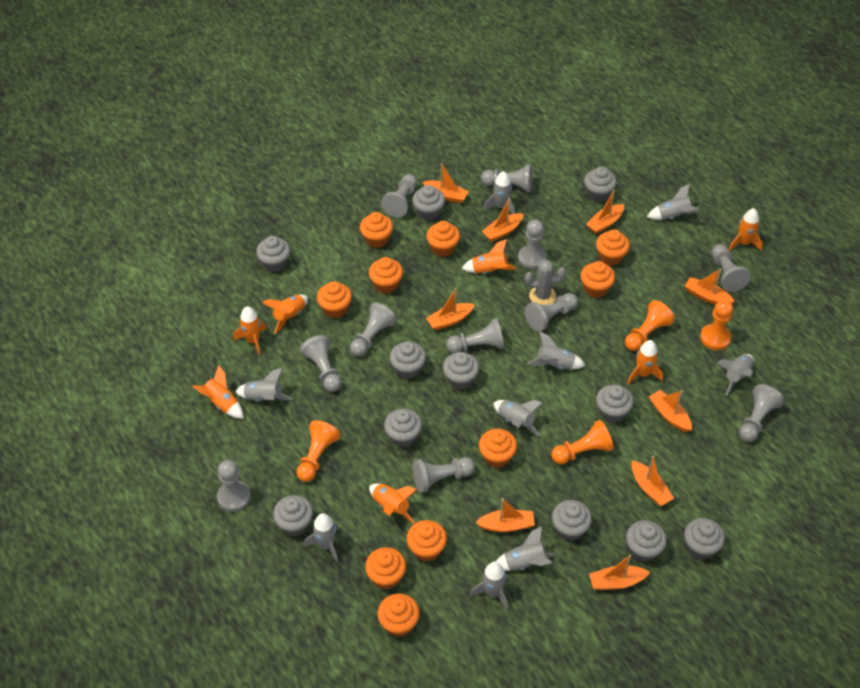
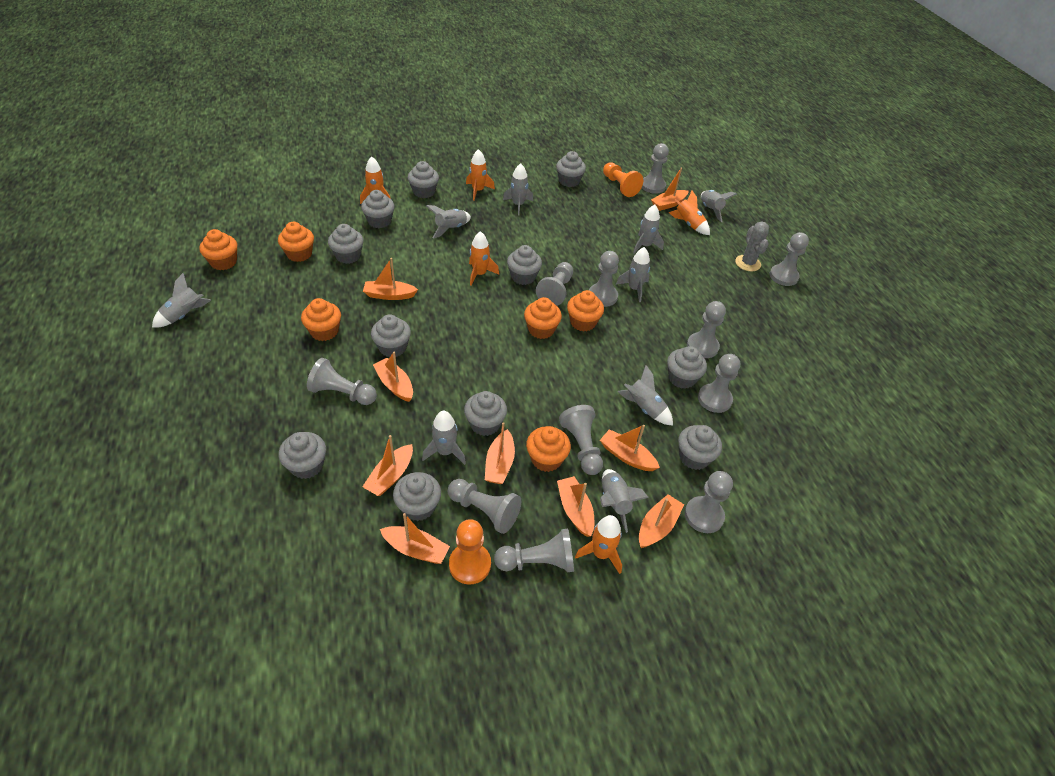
orange cupcake: 10 -> 6
orange pawn: 4 -> 2
orange rocket: 7 -> 5

